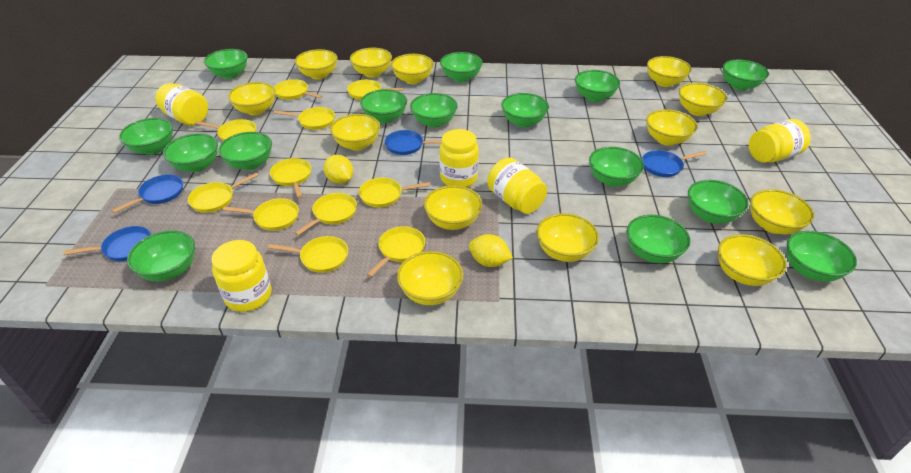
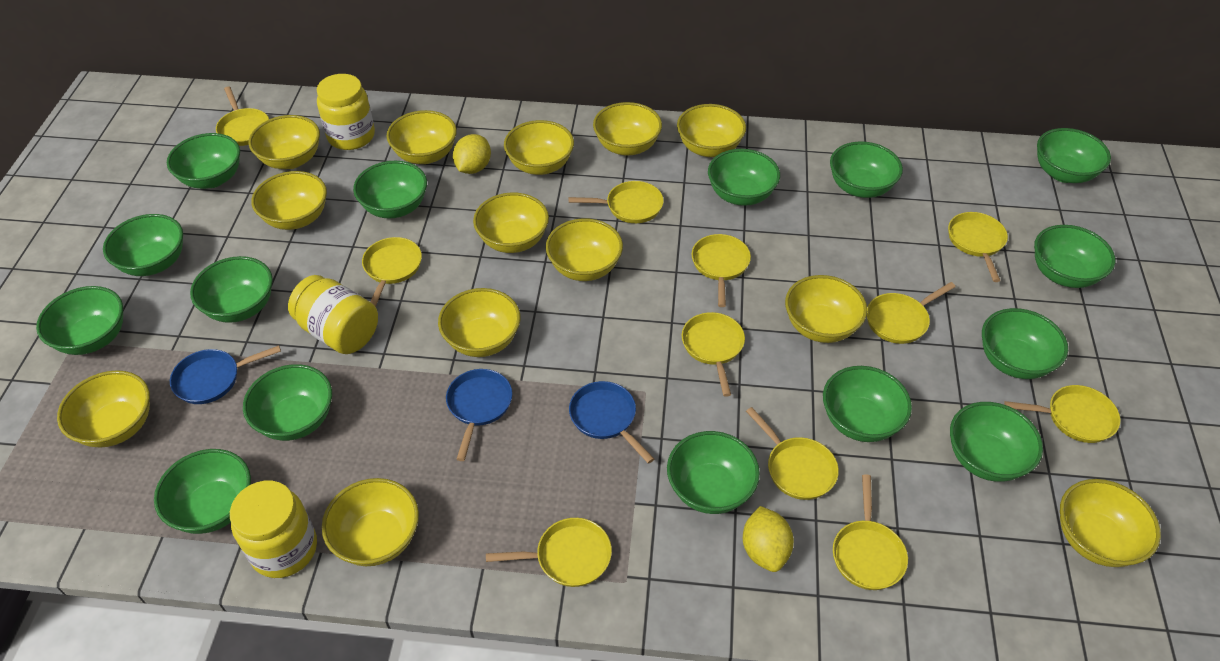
blue pan: 4 -> 3
yellow jar: 5 -> 3

